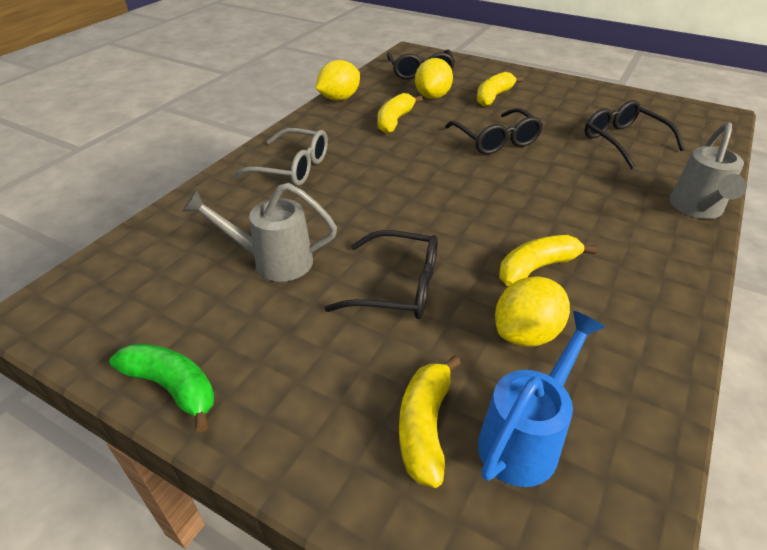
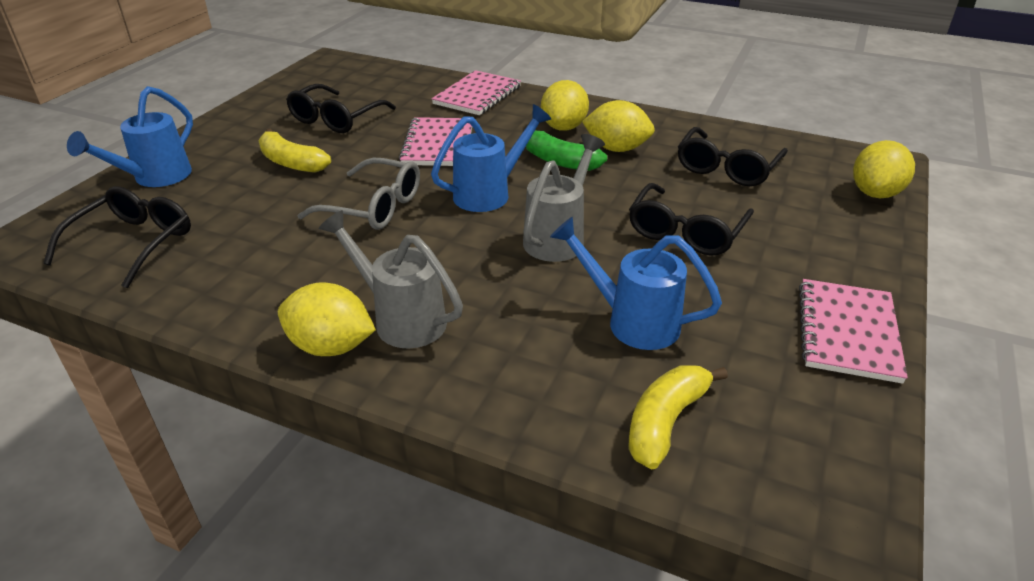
blue watering can: 1 -> 3
pink notebook: 0 -> 3
yellow banana: 4 -> 2
yellow lemon: 3 -> 4

